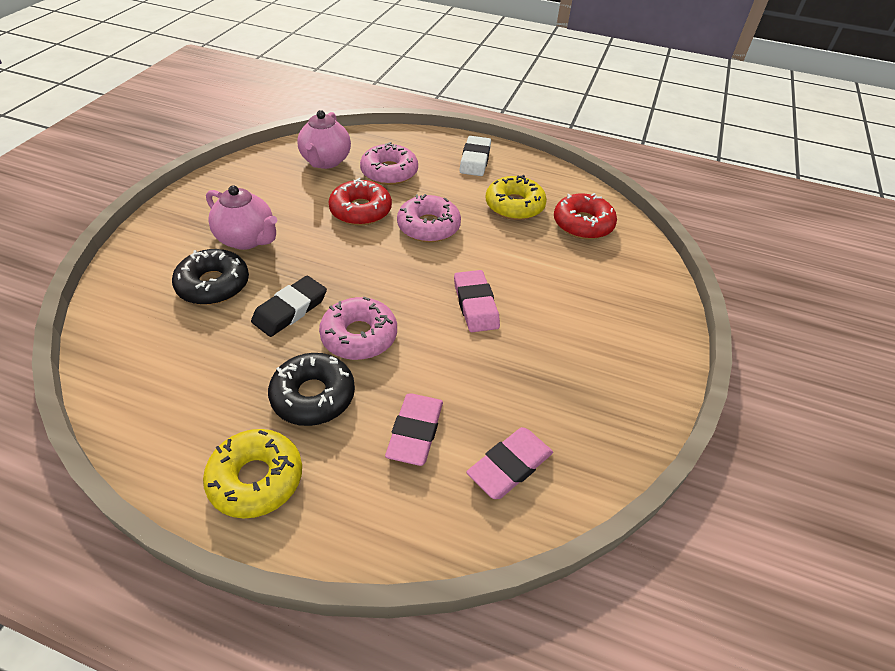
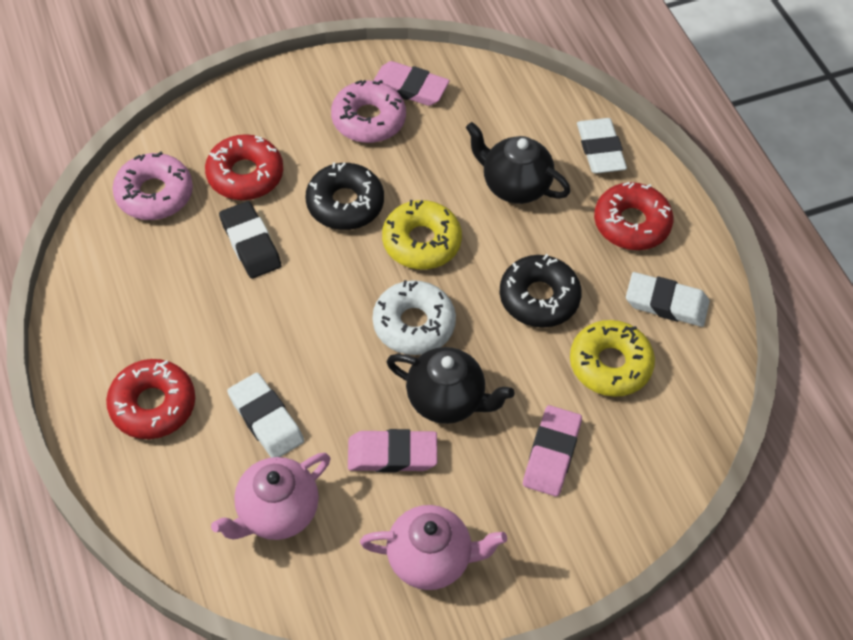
black teapot: 0 -> 2
pink donut: 3 -> 2
red donut: 2 -> 3
white donut: 0 -> 1
white eraser: 1 -> 3

